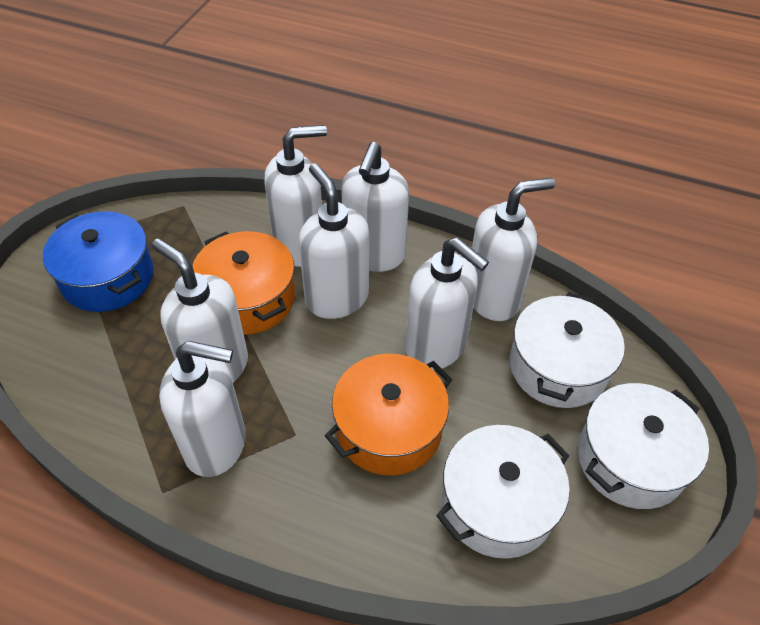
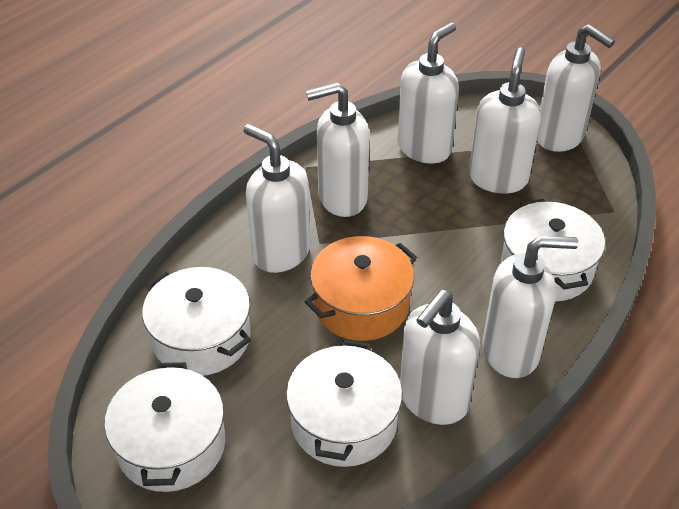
blue pot: 1 -> 0
orange pot: 2 -> 1
white pot: 3 -> 4

